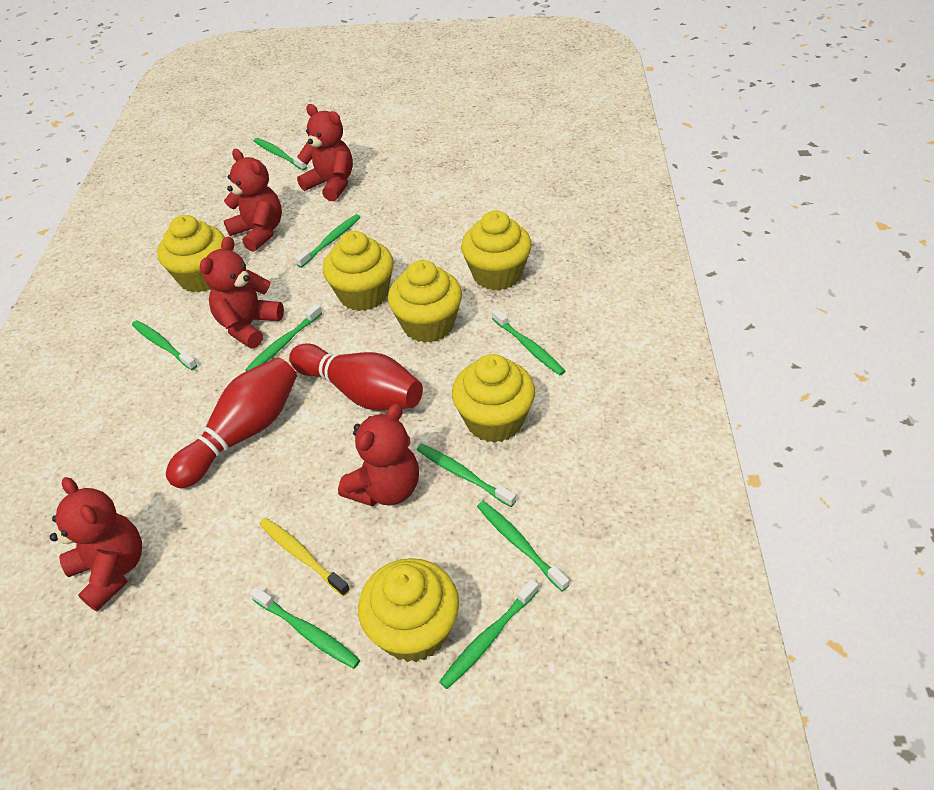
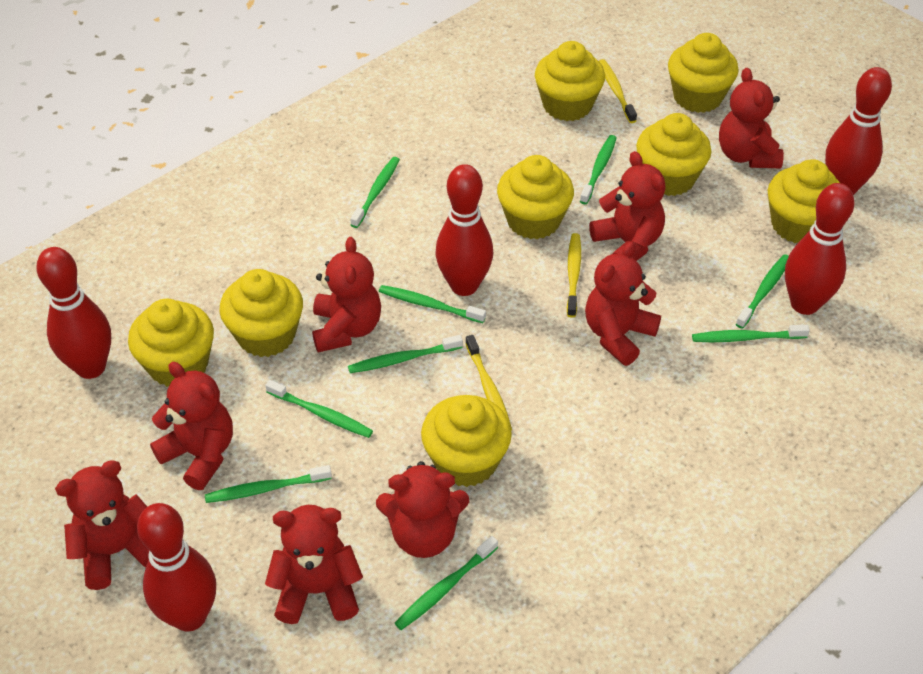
red bowling pin: 2 -> 5
red teddy bear: 5 -> 8
yellow cupcake: 6 -> 8
yellow toothbrush: 1 -> 3

